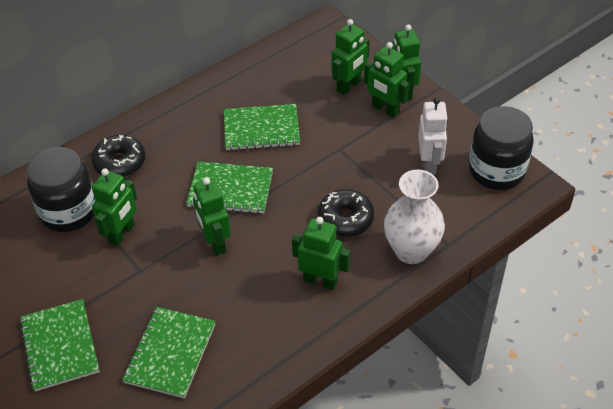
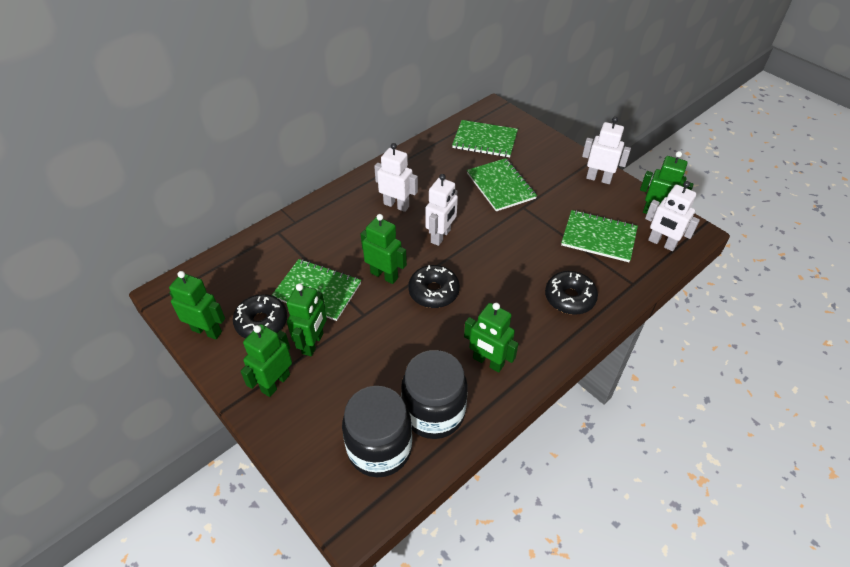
black donut: 2 -> 3
white robot: 1 -> 4
white vase: 1 -> 0

